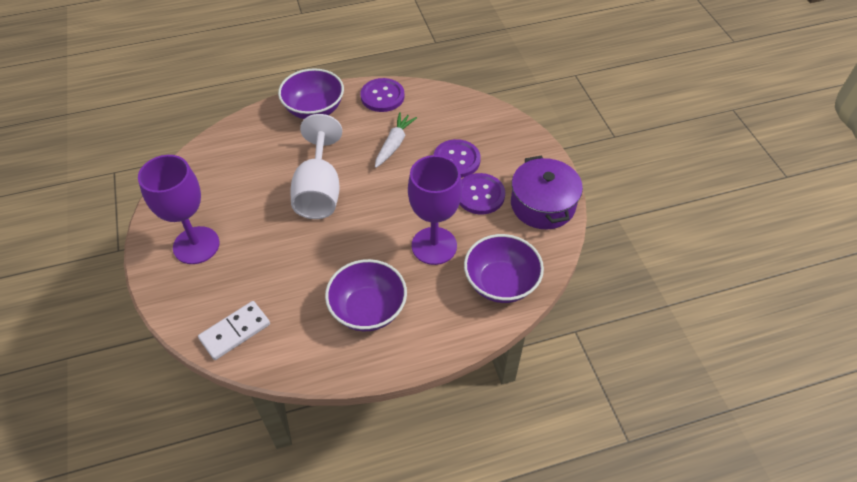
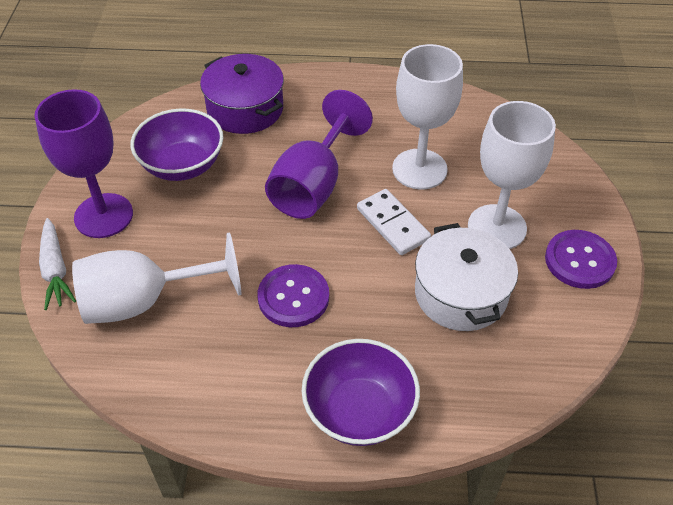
purple bowl: 3 -> 2
purple button: 3 -> 2
white goblet: 1 -> 3
white pot: 0 -> 1

